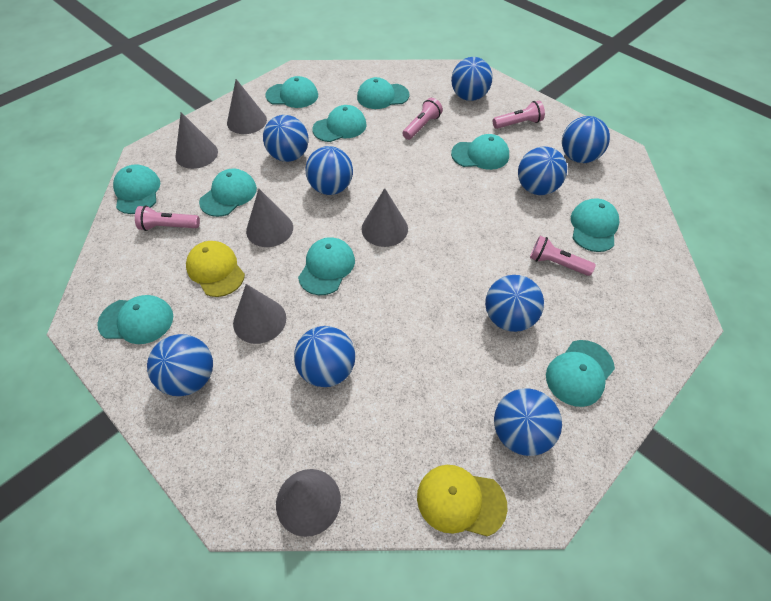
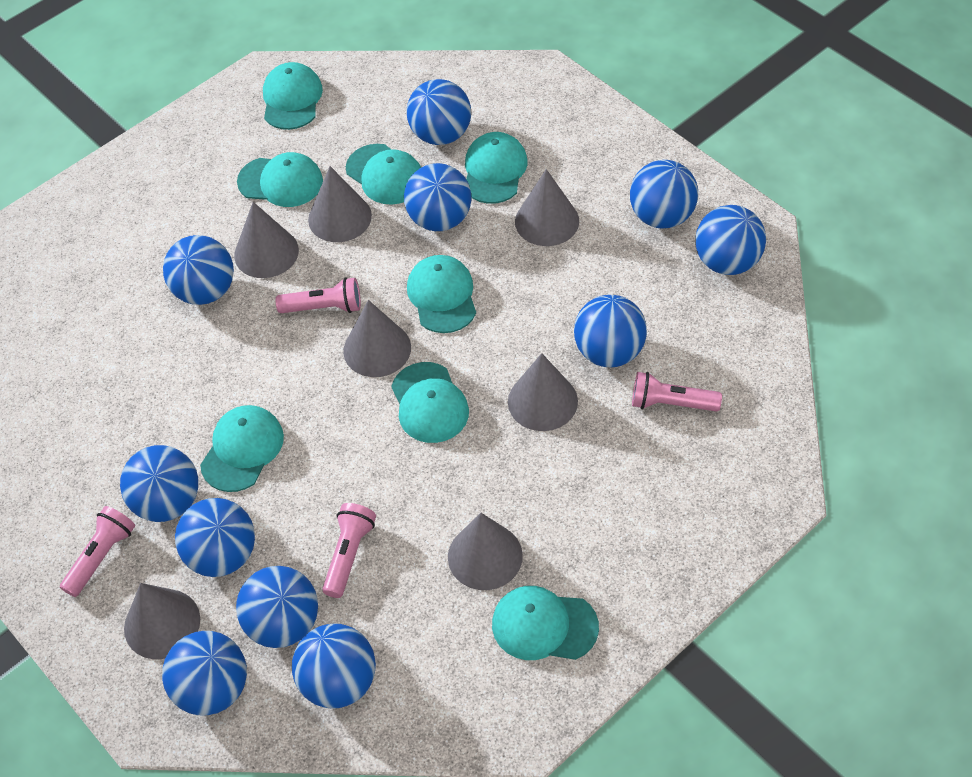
blue ball: 9 -> 11
grey cone: 6 -> 7
turquoise cap: 10 -> 8
yellow cap: 2 -> 0

